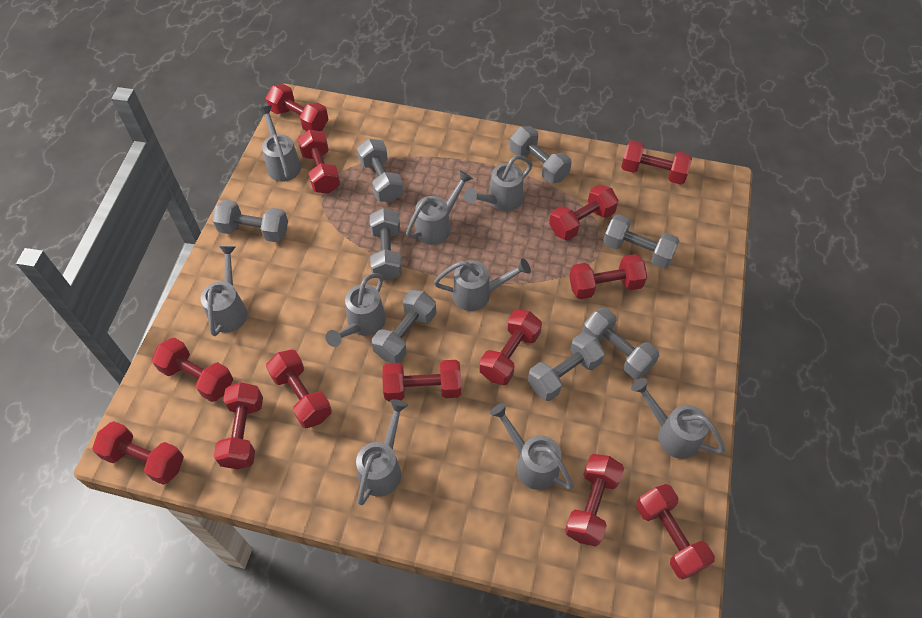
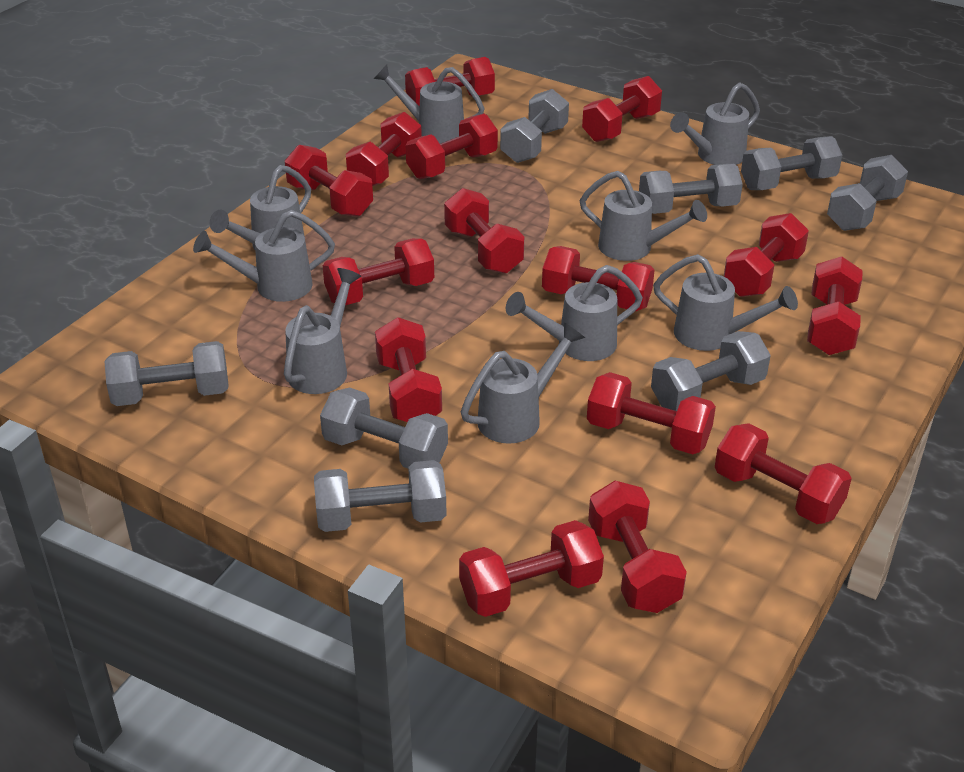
red dumbbell: 13 -> 15

